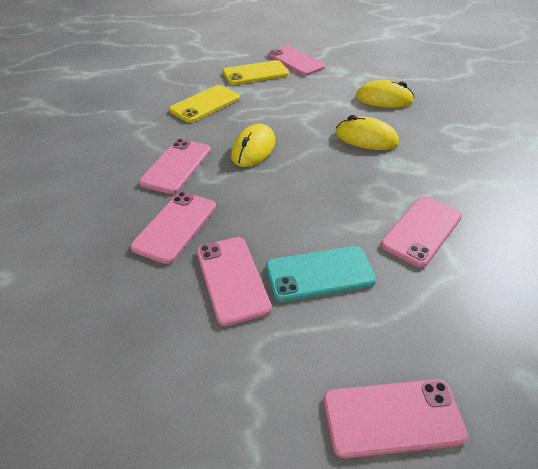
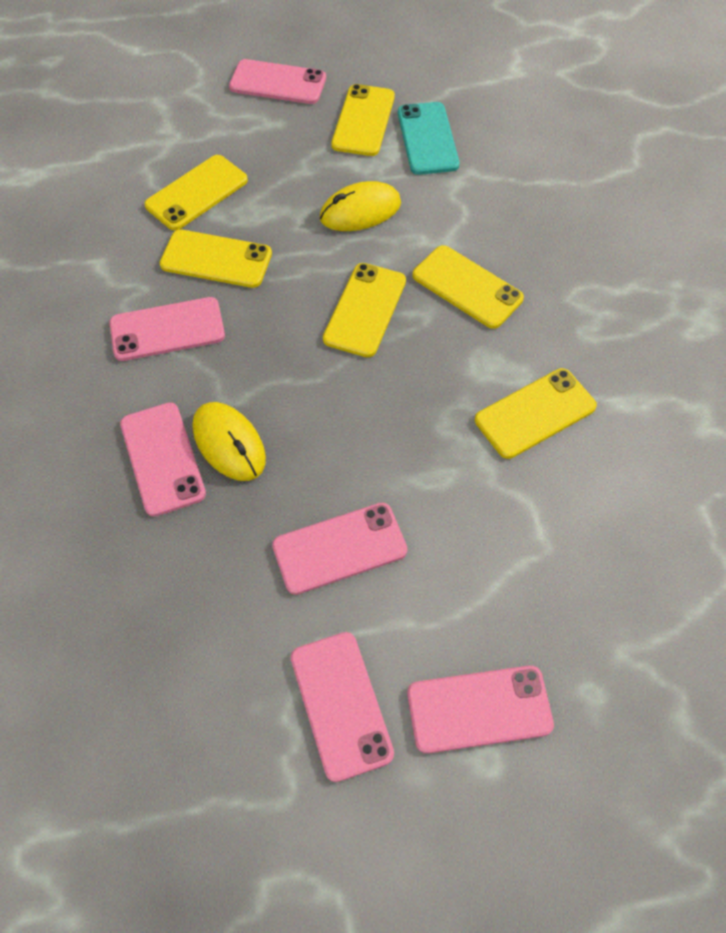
yellow mouse: 3 -> 2
yellow phone: 2 -> 6

